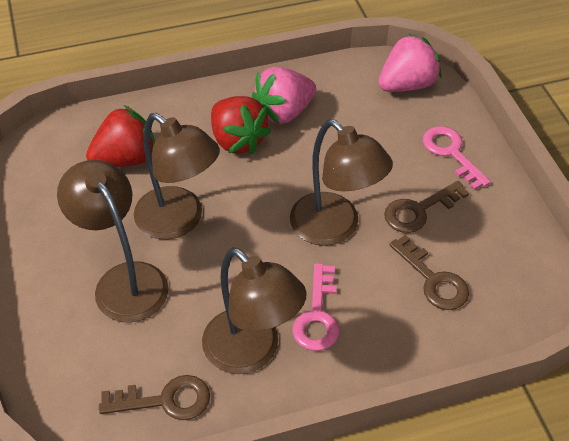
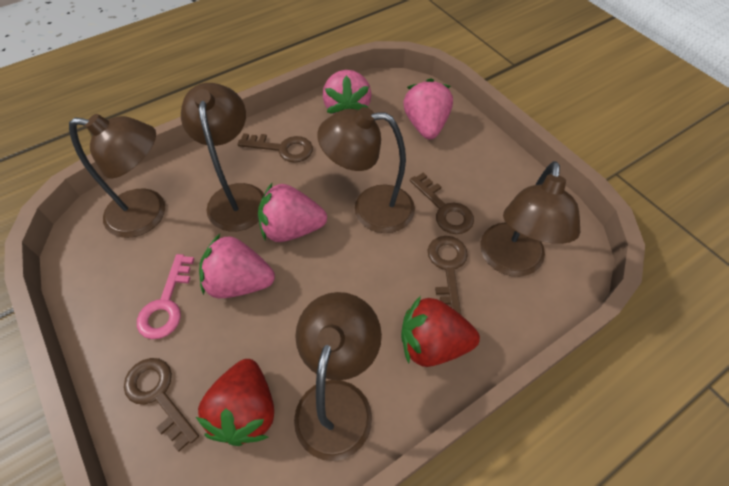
brown key: 3 -> 4
brown lamp: 4 -> 5
pink key: 2 -> 1
pink strawberry: 2 -> 4

